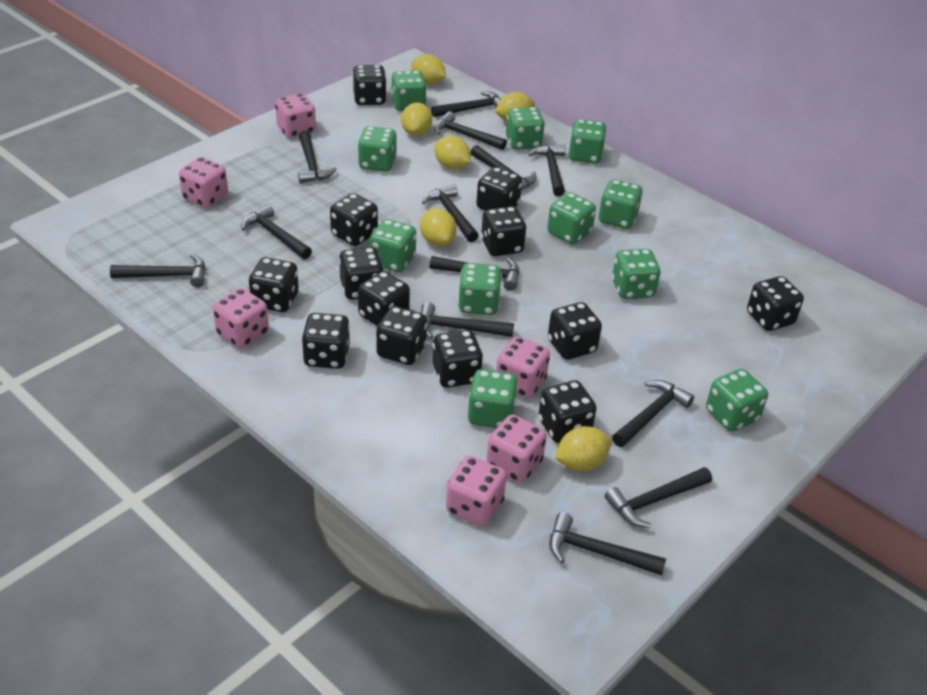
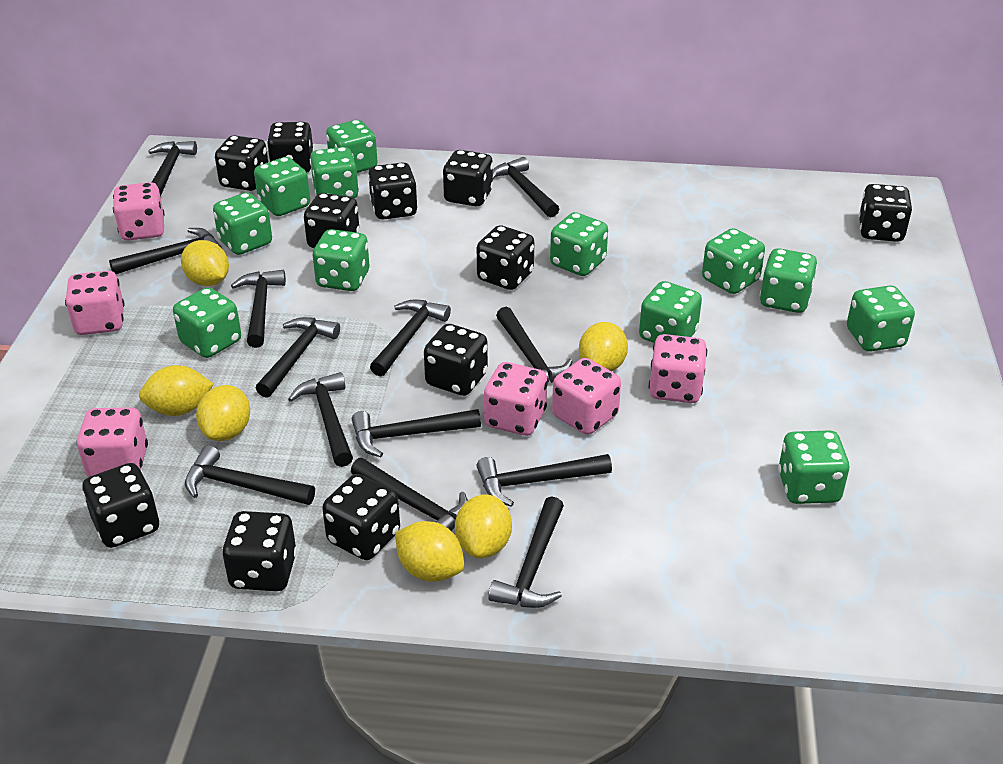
black dice: 13 -> 11
green dice: 11 -> 12

